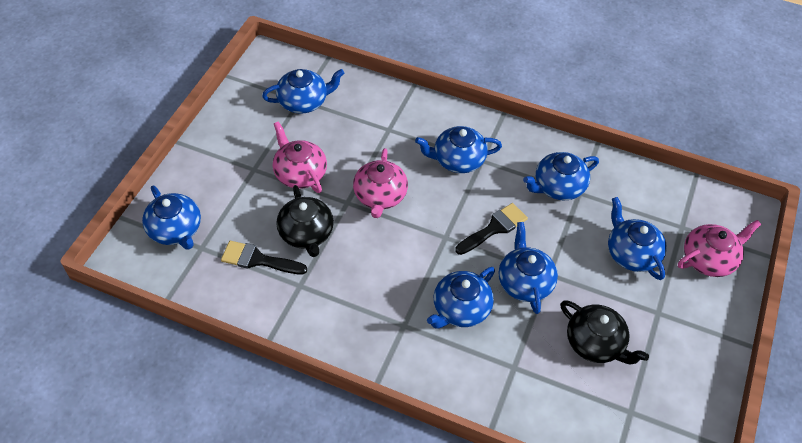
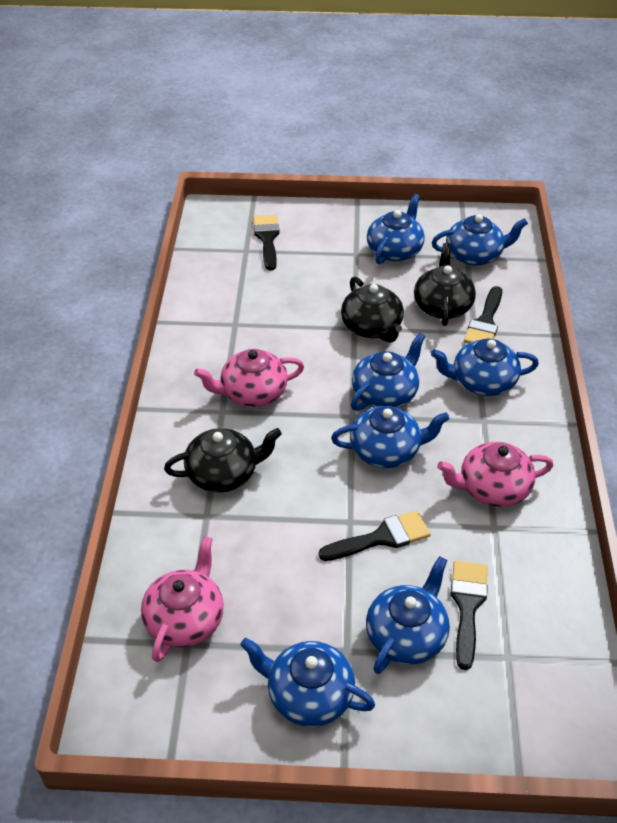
black brush: 2 -> 4
black teapot: 2 -> 3

